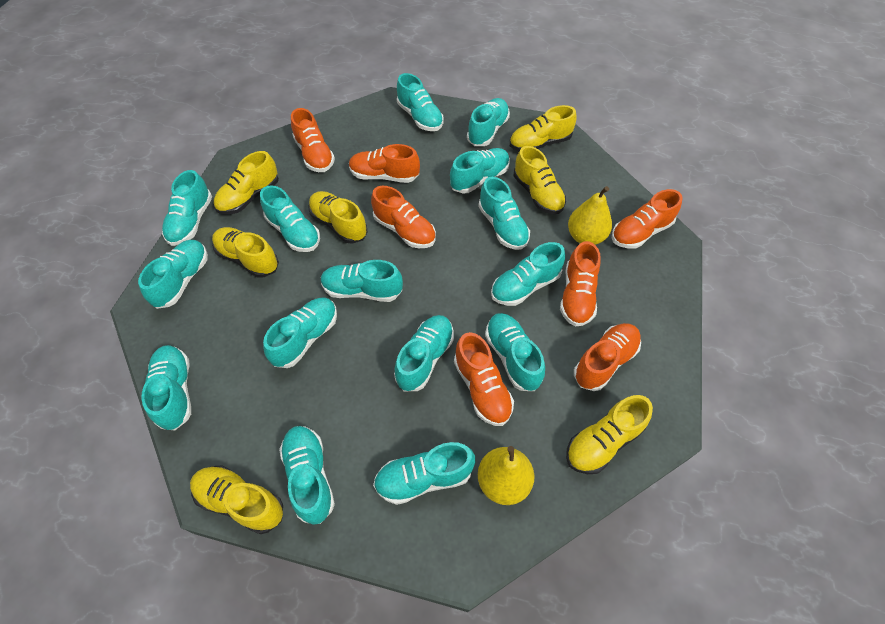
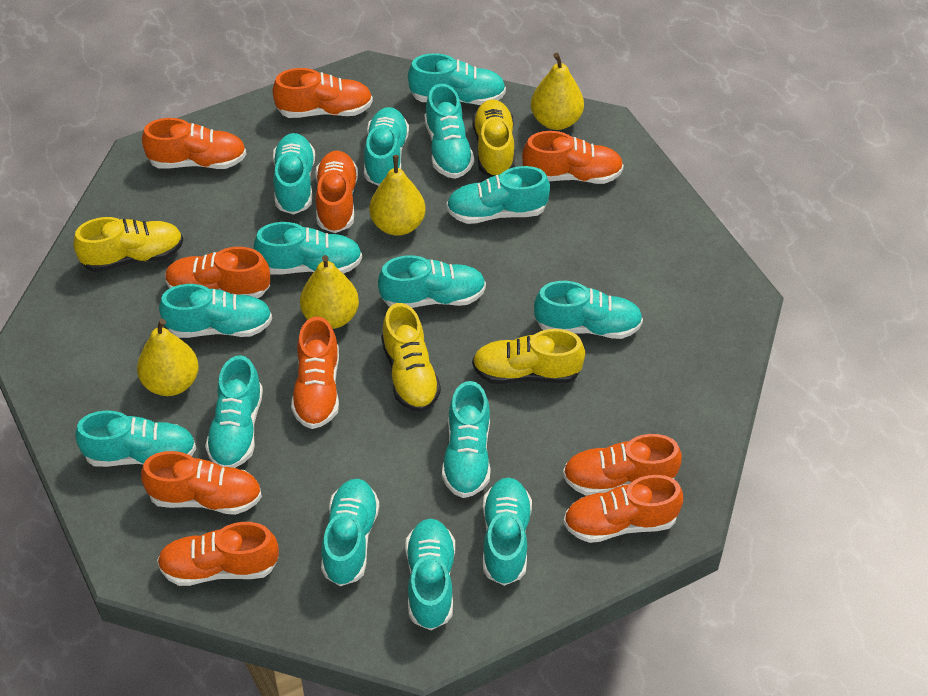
orange shoe: 7 -> 10
yellow pear: 2 -> 4
yellow shoe: 7 -> 4

